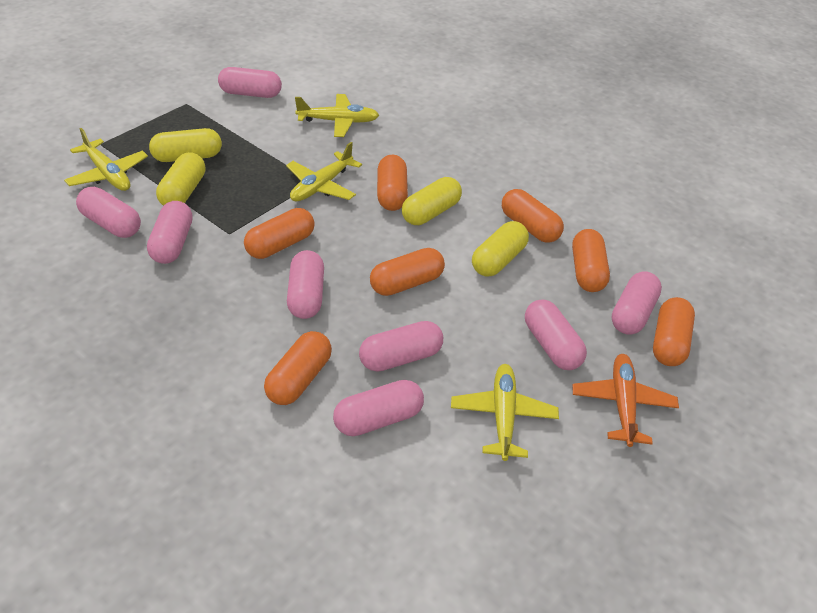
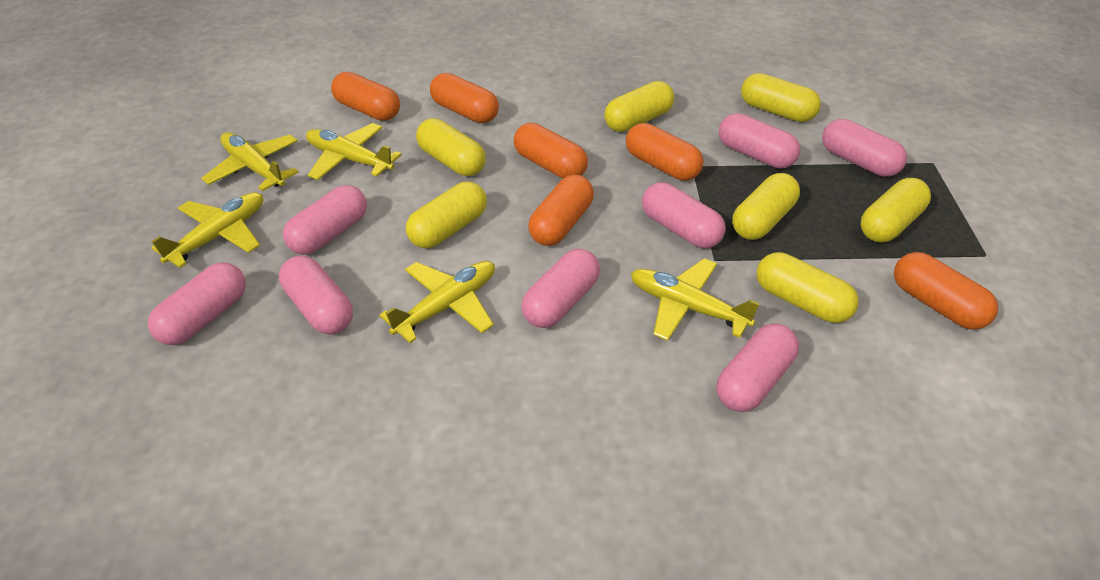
orange capsule: 7 -> 6
orange plane: 1 -> 0
yellow capsule: 4 -> 7
yellow plane: 4 -> 5

